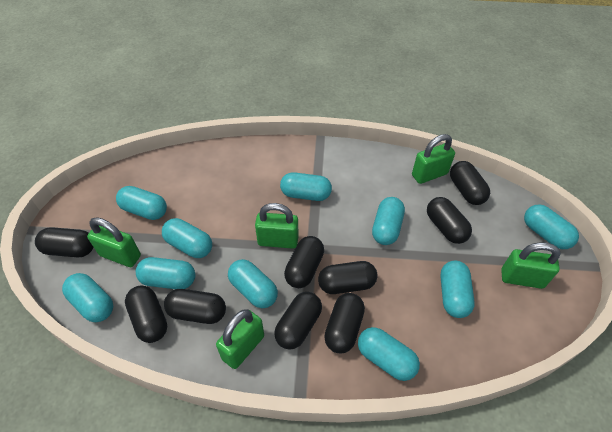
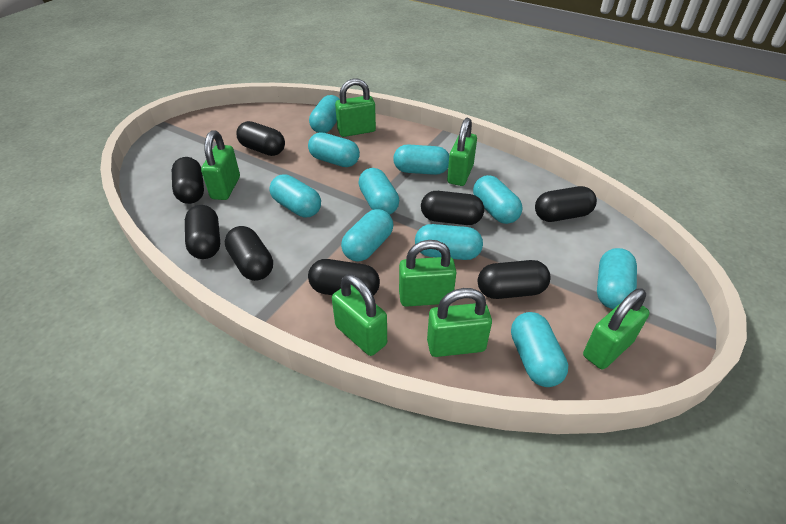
black capsule: 9 -> 8
green padlock: 5 -> 7

